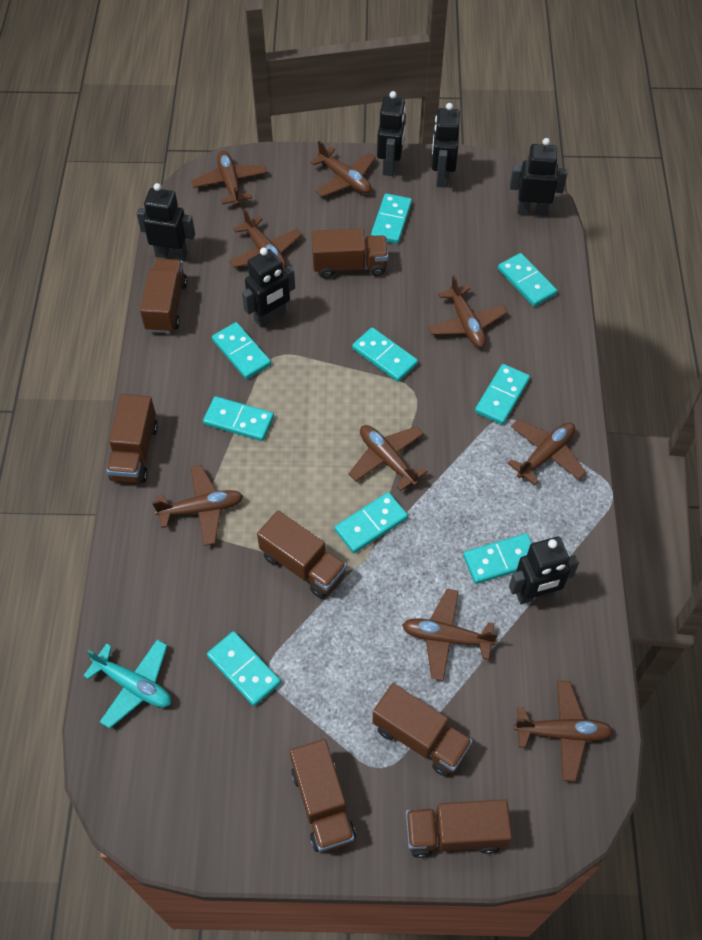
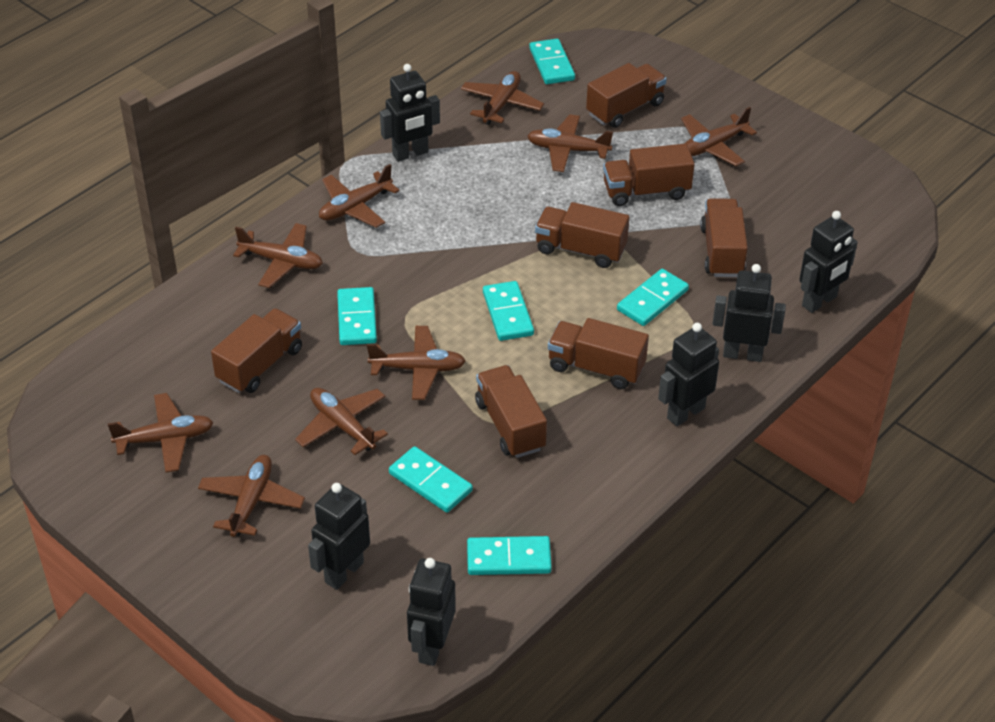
turquoise domino: 9 -> 6
turquoise plane: 1 -> 0

